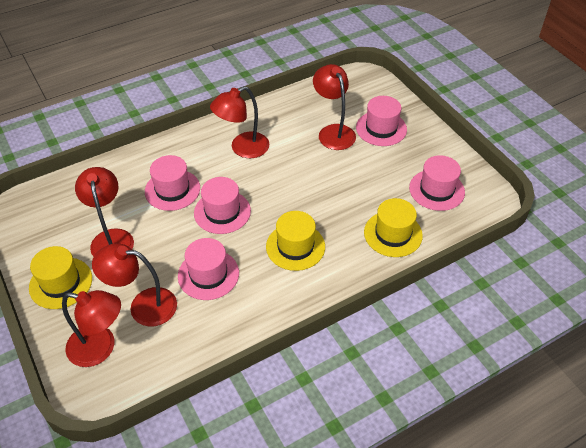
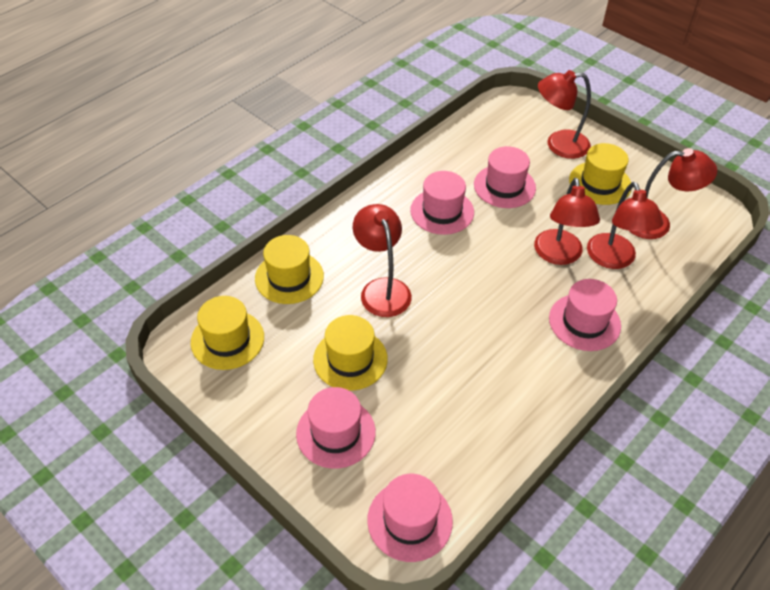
yellow hat: 3 -> 4

